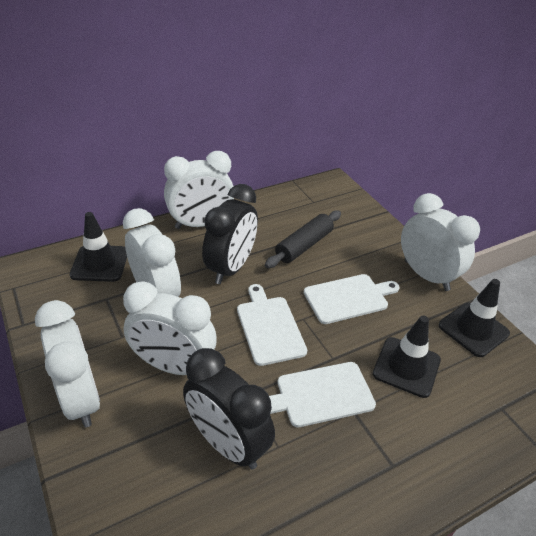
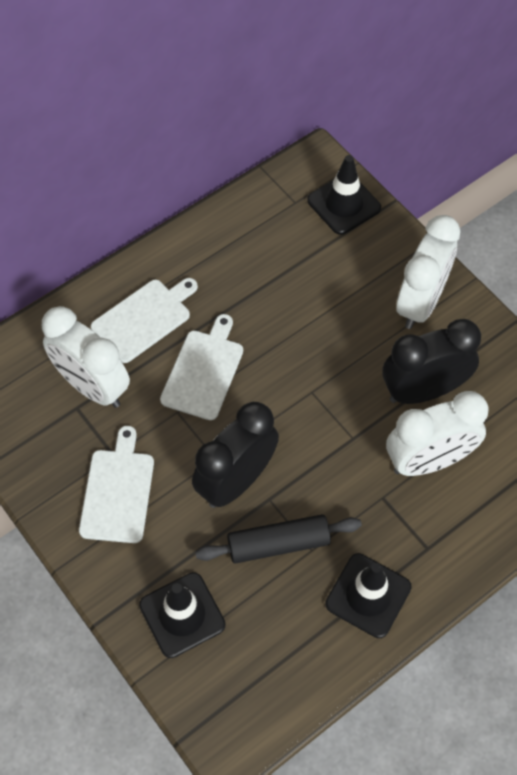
white clock: 5 -> 3

